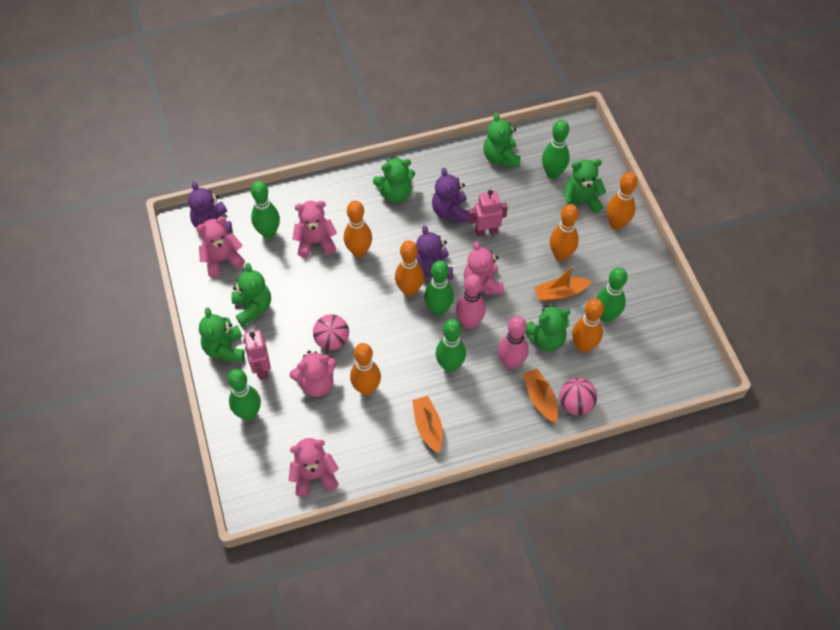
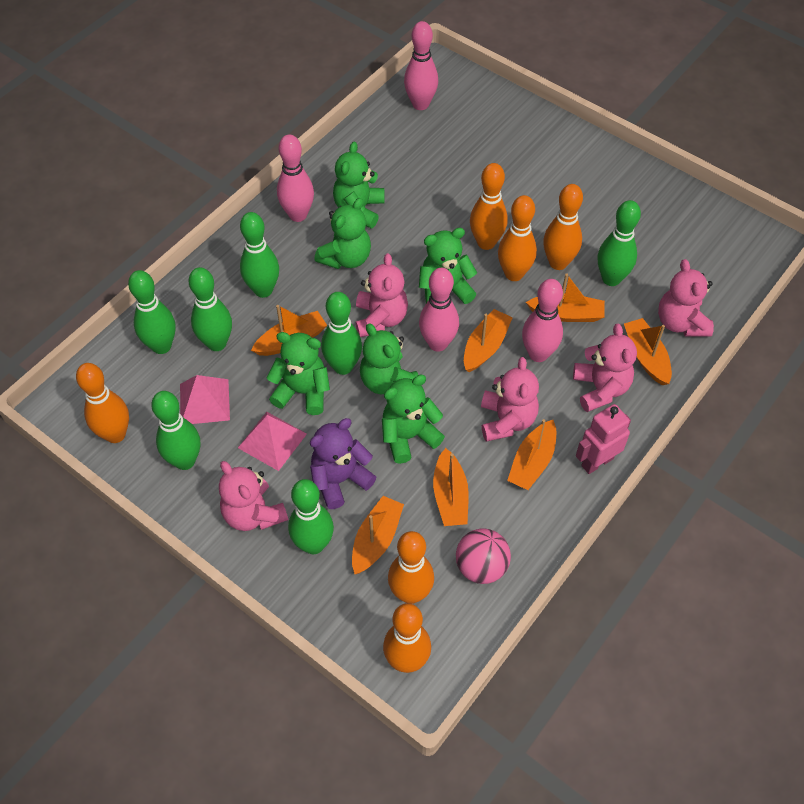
green bowling pin: 6 -> 7
orange boat: 3 -> 7
pink ball: 2 -> 1
pink bowling pin: 2 -> 4
pink pyramid: 0 -> 2
pink robot: 2 -> 1
purple teddy bear: 3 -> 1

